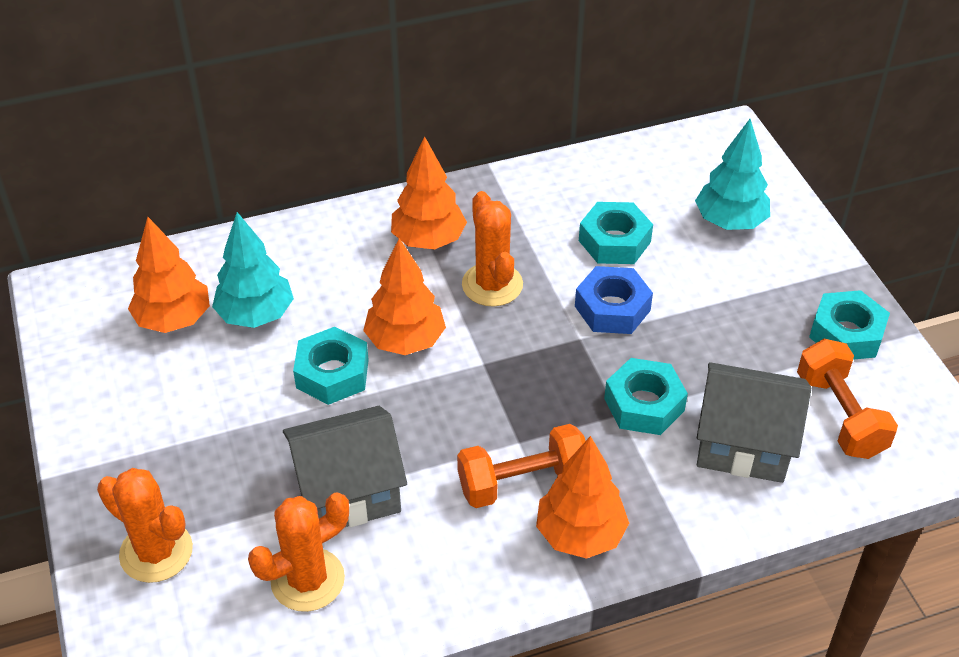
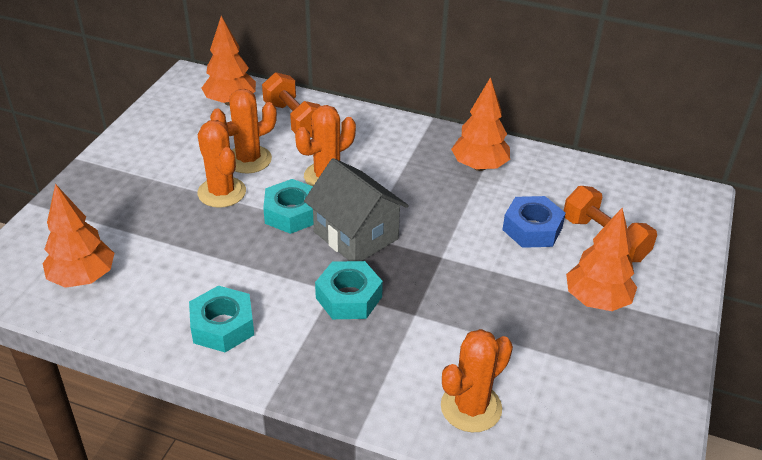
grey house: 2 -> 1
orange cactus: 3 -> 4
turquoise nut: 4 -> 3
turquoise tree: 2 -> 0

